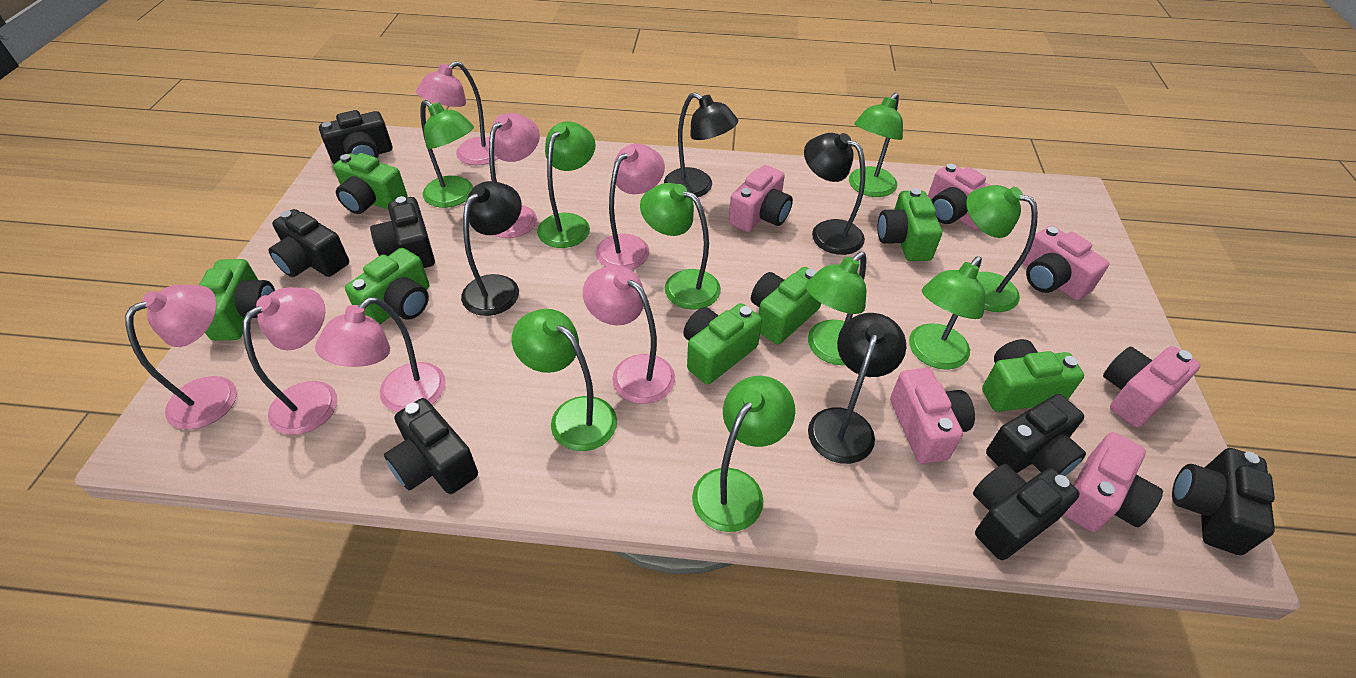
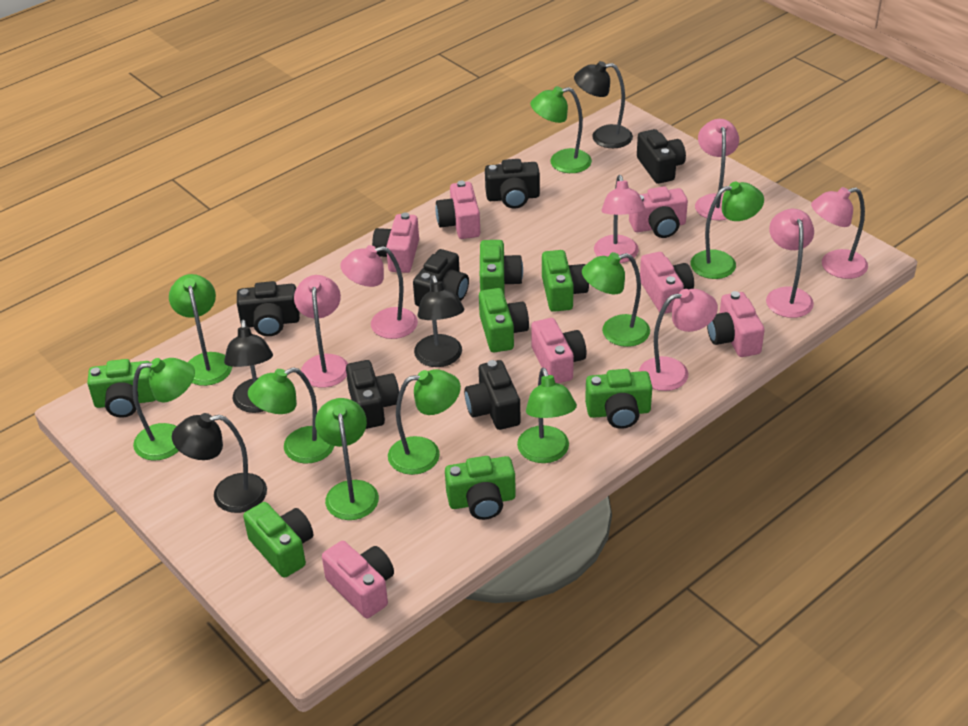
black camera: 7 -> 6
pink camera: 6 -> 7

